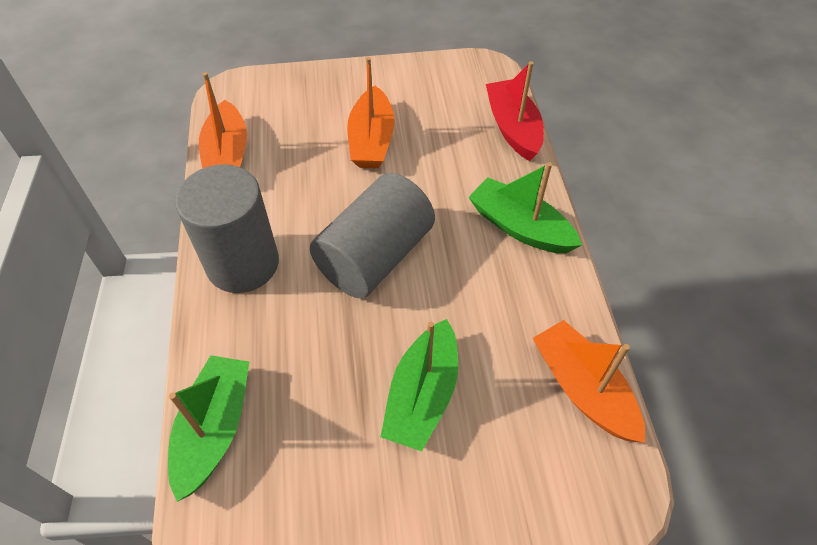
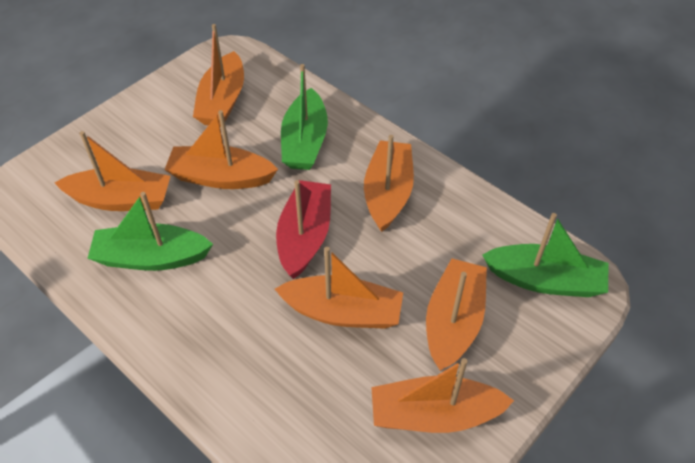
grey cylinder: 2 -> 0
orange boat: 3 -> 7

